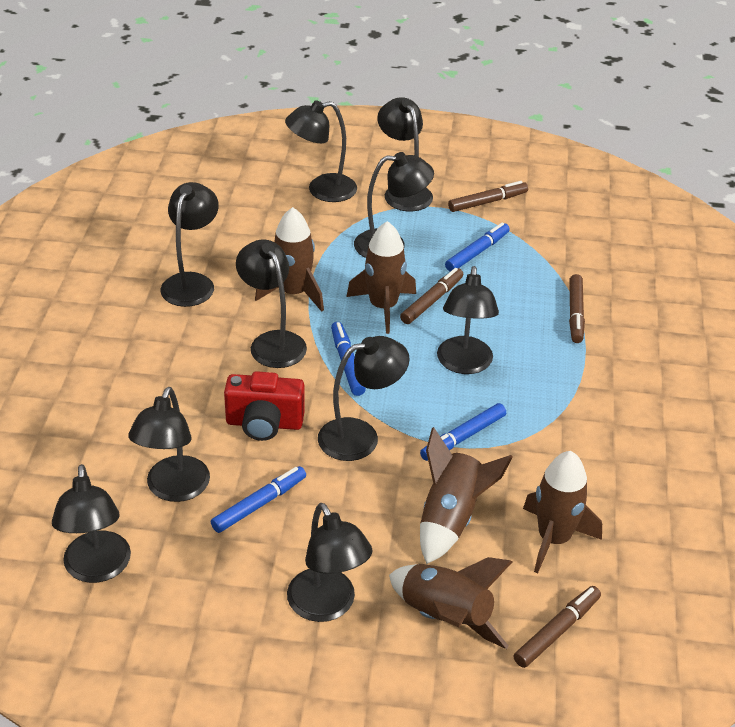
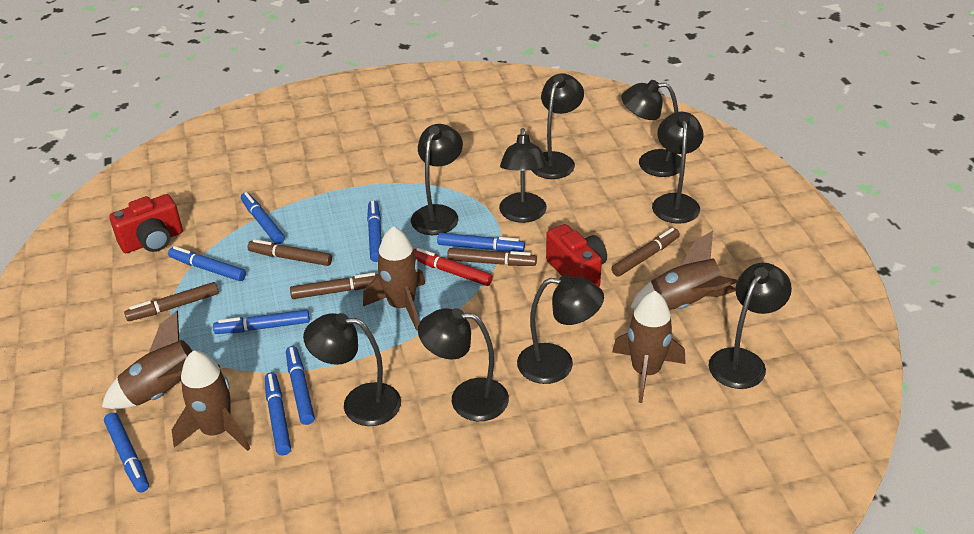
black lamp: 10 -> 9
blue marker: 4 -> 8
brown marker: 4 -> 5
red camera: 1 -> 2
red marker: 0 -> 1

